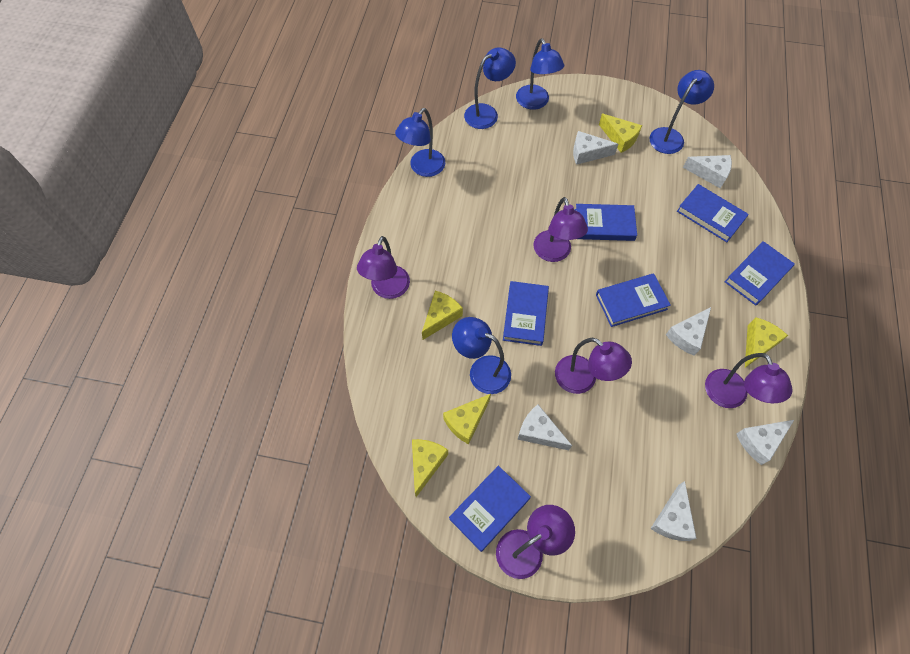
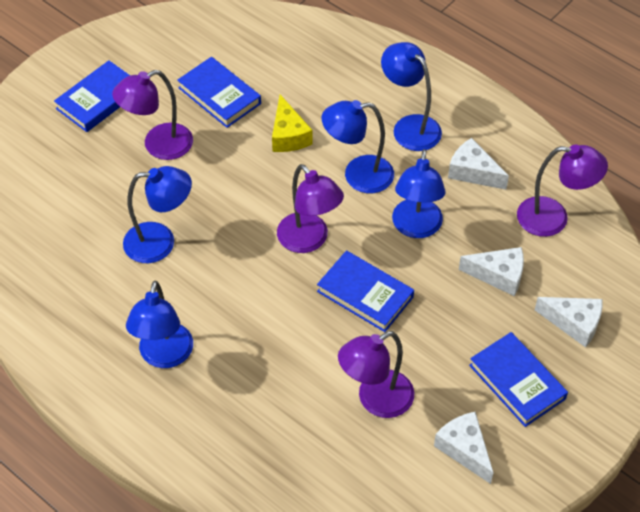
blue book: 6 -> 4
purple lamp: 5 -> 4
white cheese: 6 -> 4
yellow cheese: 5 -> 1

